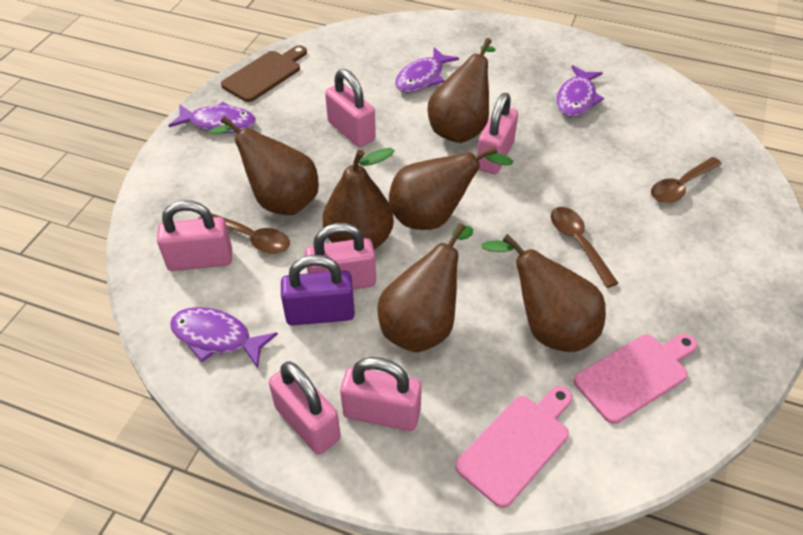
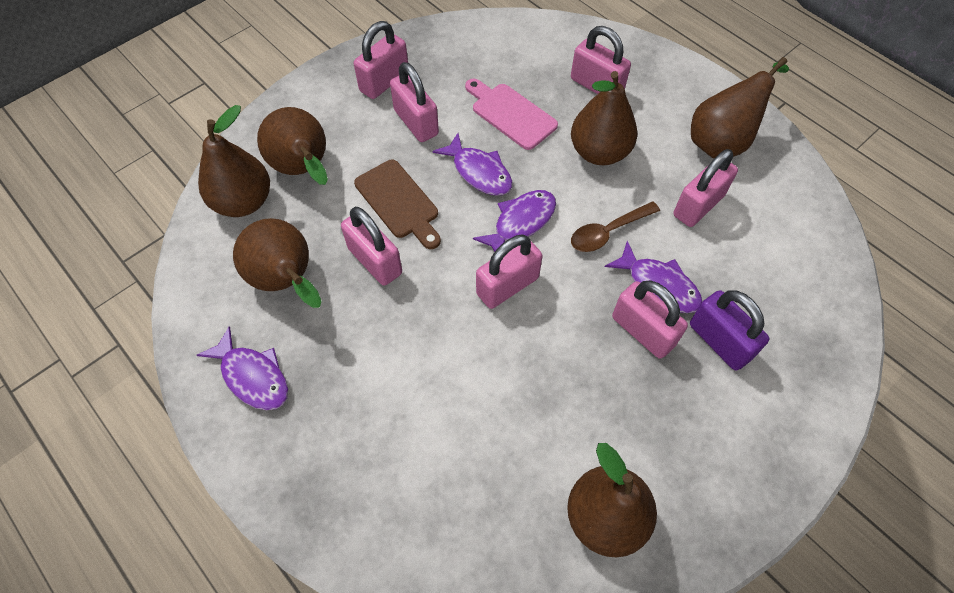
brown spoon: 3 -> 1
pink cutting board: 2 -> 1
pink padlock: 6 -> 7

